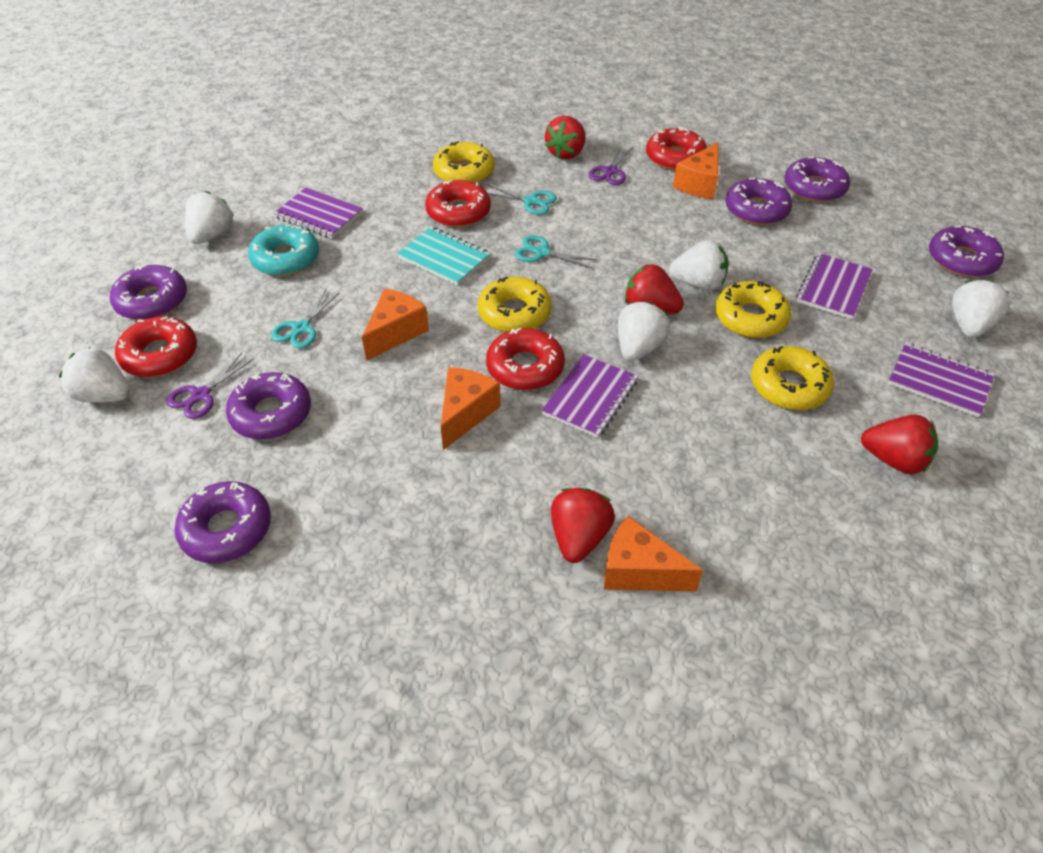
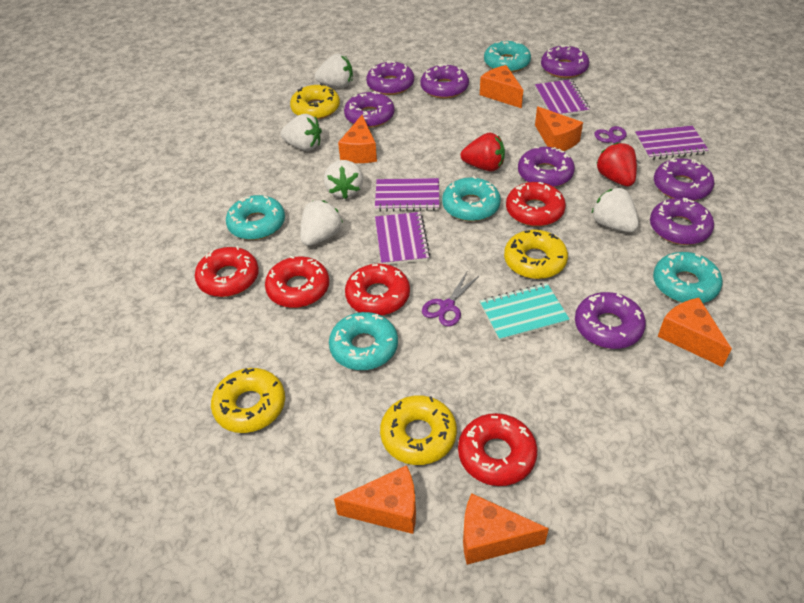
orange cheese: 4 -> 6
purple donut: 6 -> 8
red donut: 4 -> 5
red strawberry: 4 -> 2
turquoise donut: 1 -> 5
turquoise scissors: 3 -> 0

